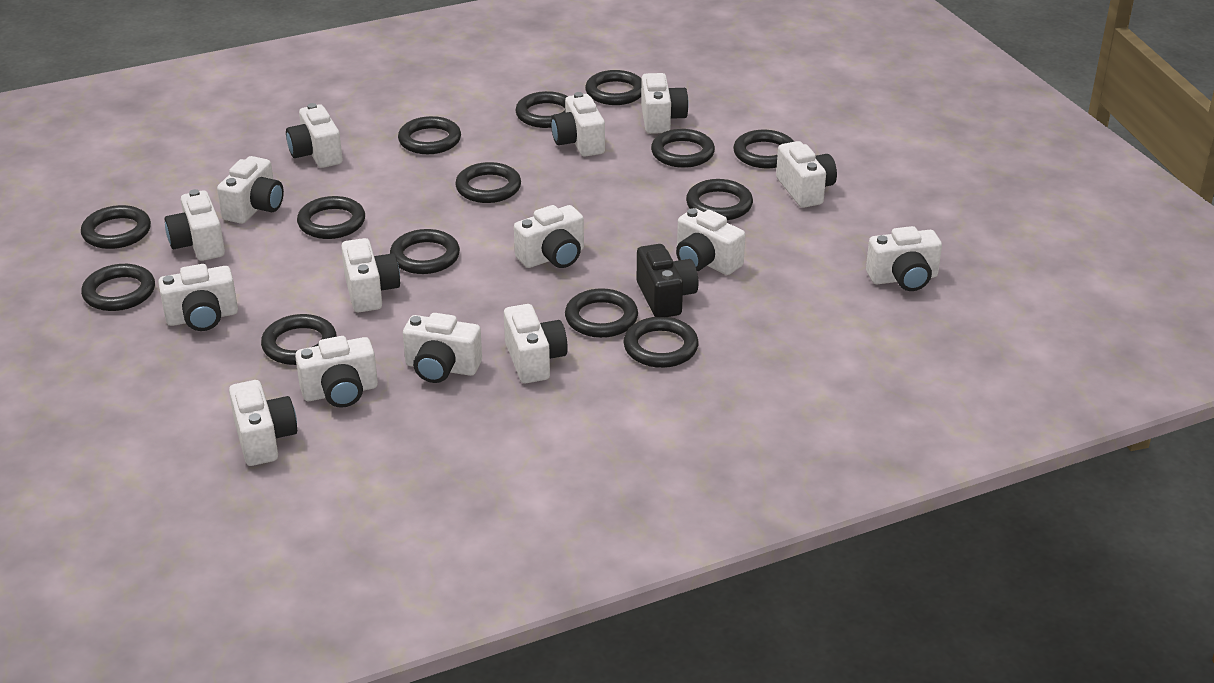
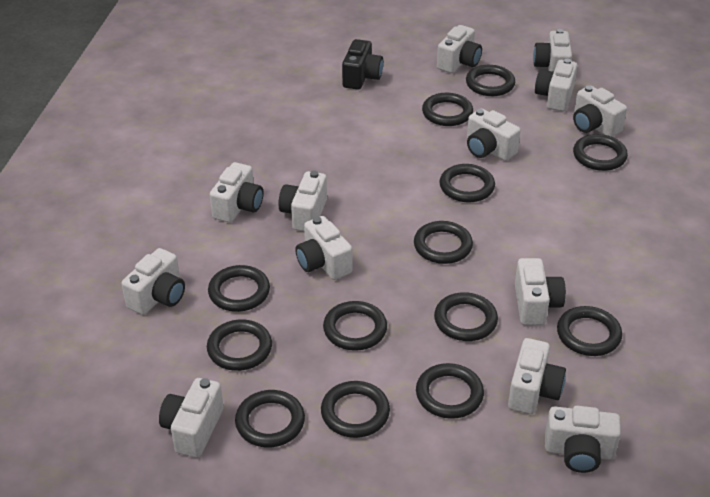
black ring: 14 -> 13
white camera: 15 -> 13

